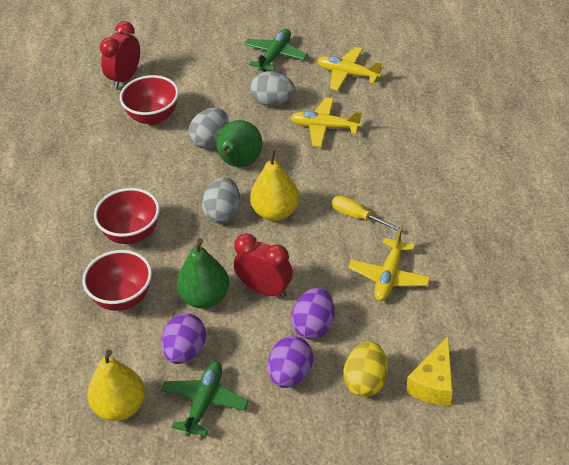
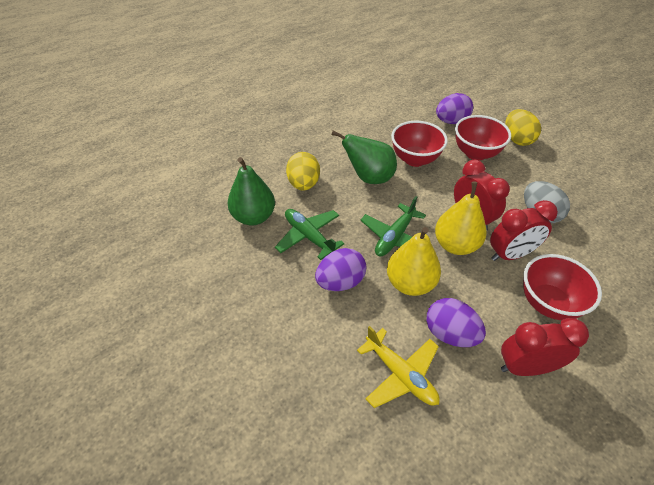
grey egg: 3 -> 1
red clock: 2 -> 3
yellow cheese: 1 -> 0
yellow egg: 1 -> 2
yellow plane: 3 -> 1
yellow screwdriver: 1 -> 0

